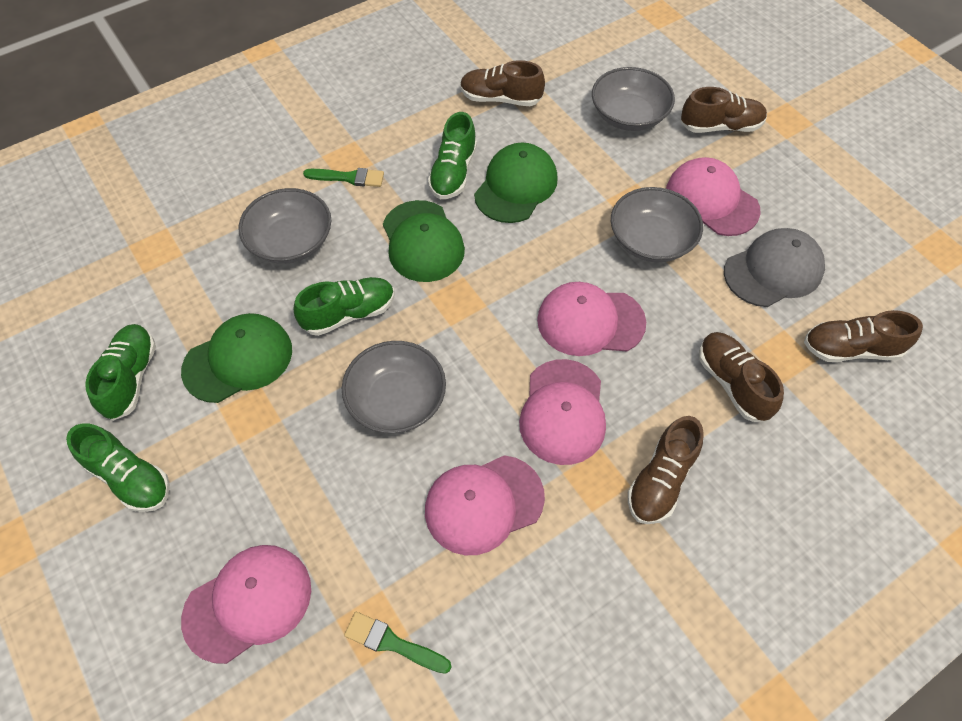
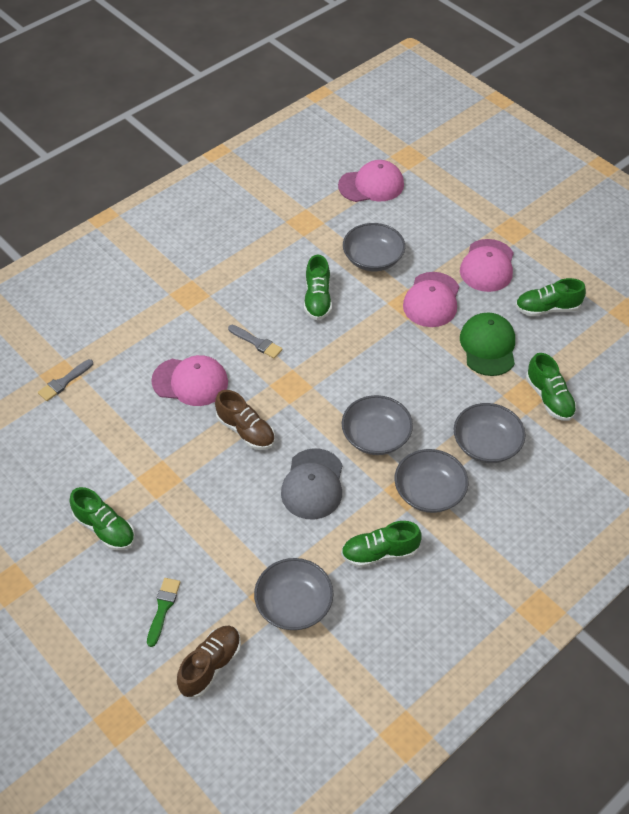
brown shoe: 5 -> 2
green brush: 2 -> 1
green cap: 3 -> 1
green shoe: 4 -> 5
grey bowl: 4 -> 5
grey brush: 0 -> 2
pink cap: 5 -> 4

